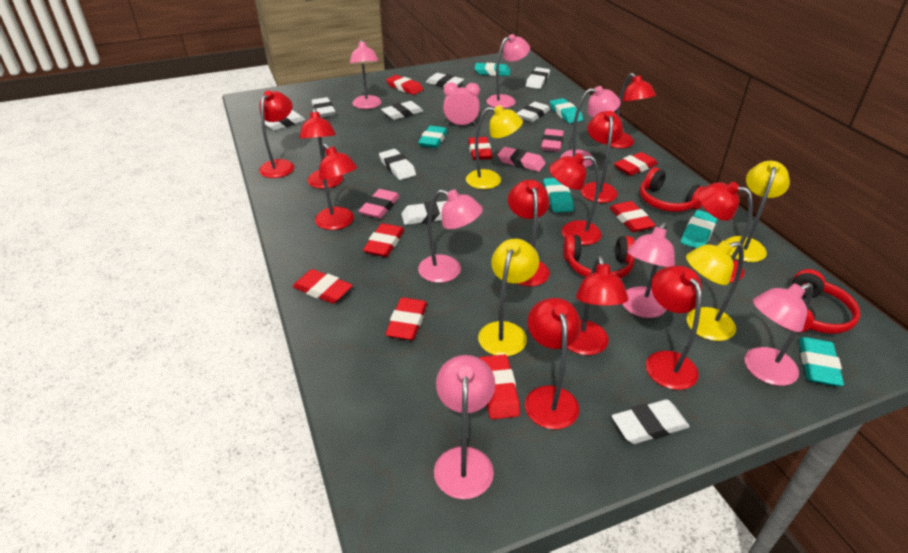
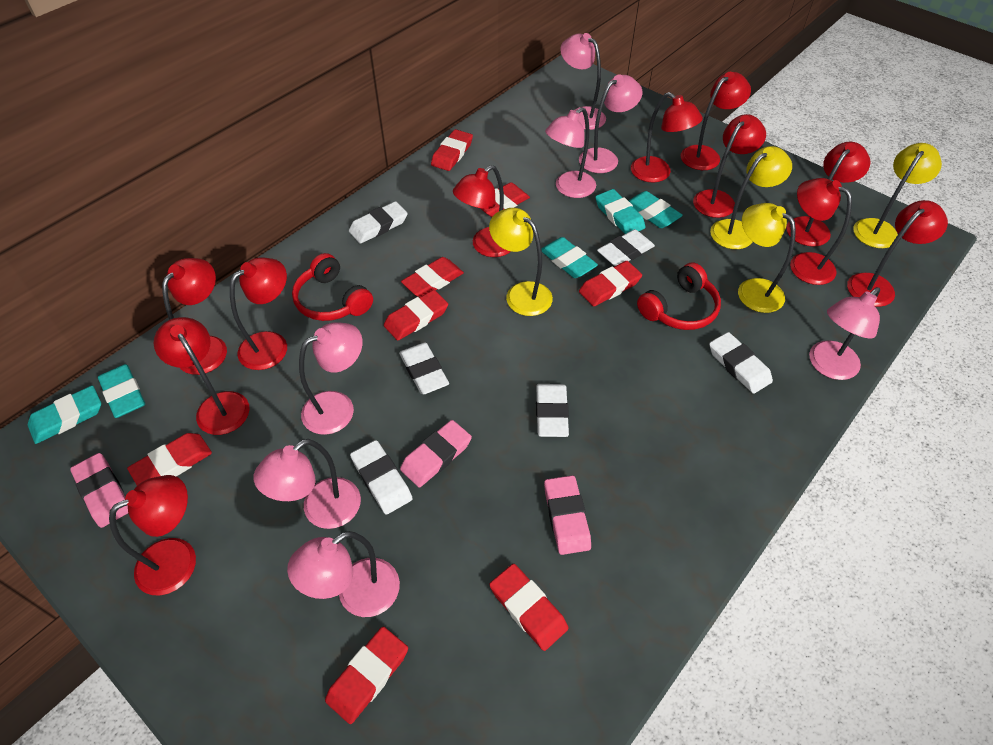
pink clock: 1 -> 0
red headphones: 3 -> 2
turquoise eraser: 6 -> 5
white eraser: 9 -> 6

